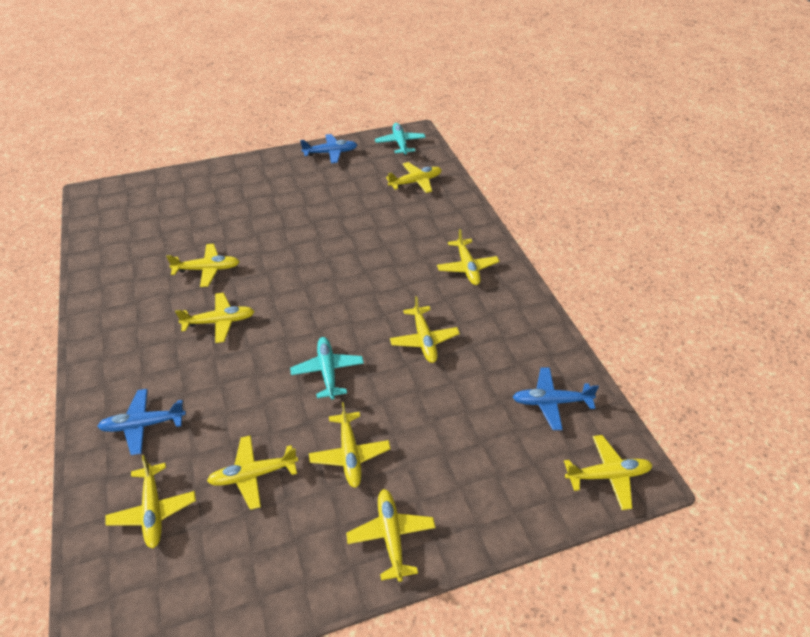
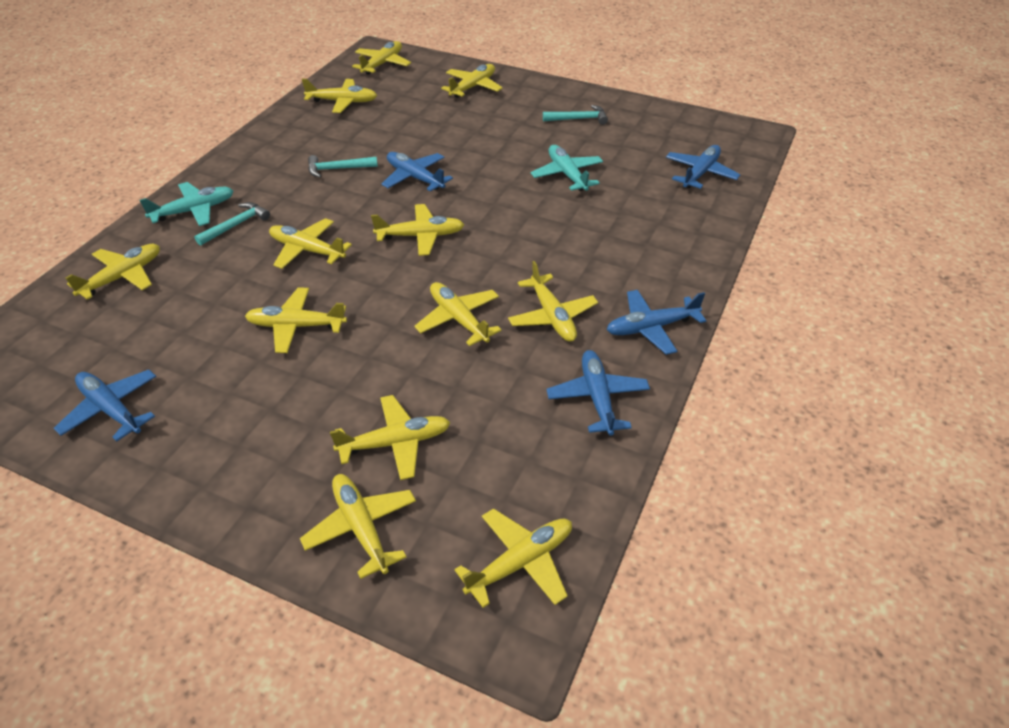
blue plane: 3 -> 5
turquoise hammer: 0 -> 3
yellow plane: 10 -> 12

